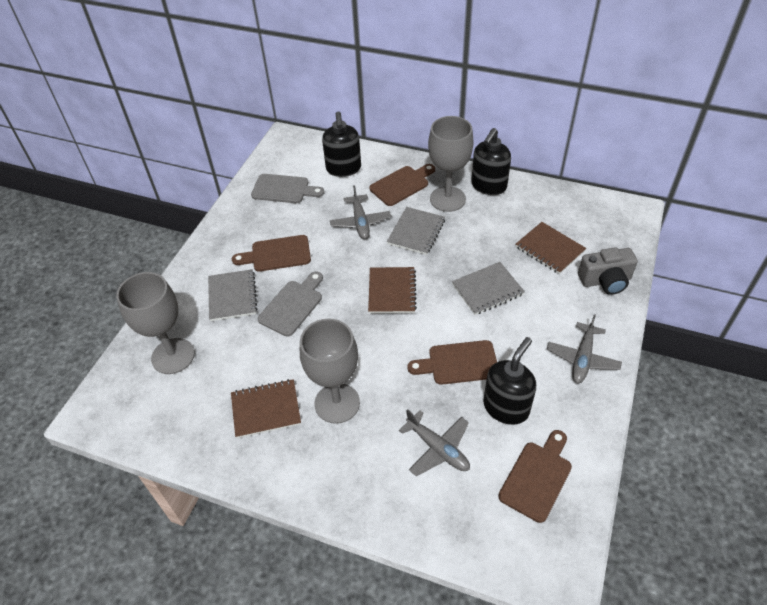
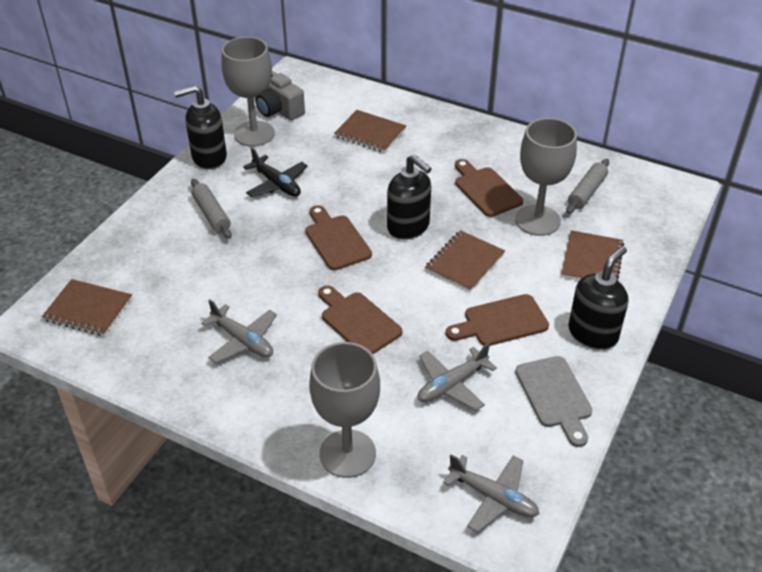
black plane: 0 -> 1
brown notebook: 3 -> 4
grey cutting board: 2 -> 1
grey notebook: 3 -> 0
grey rolling pin: 0 -> 2

